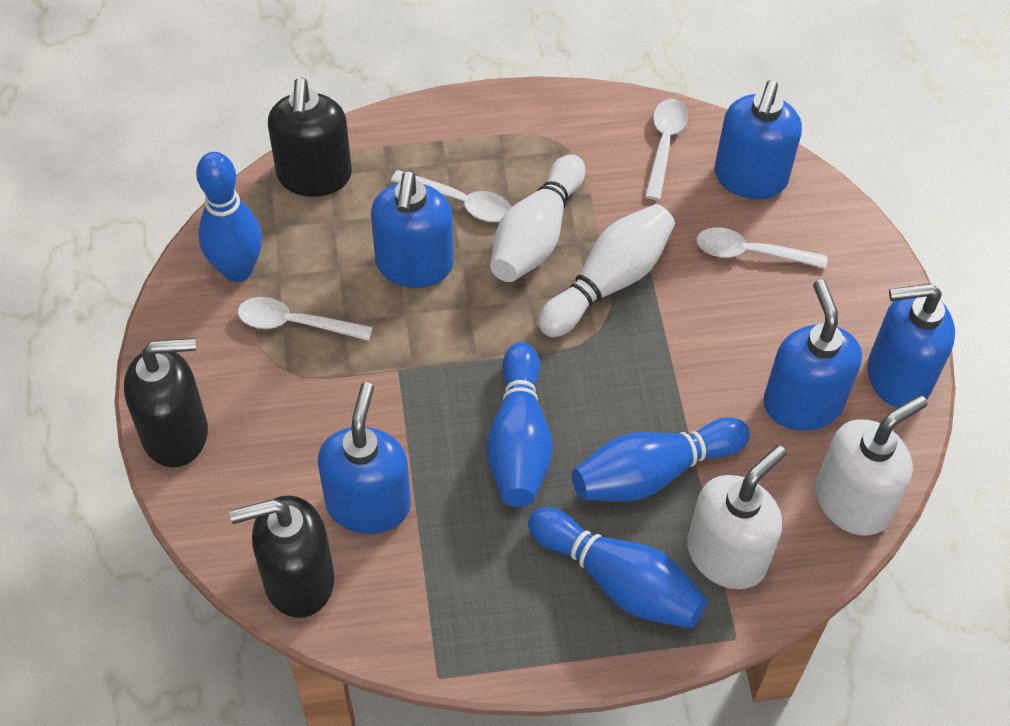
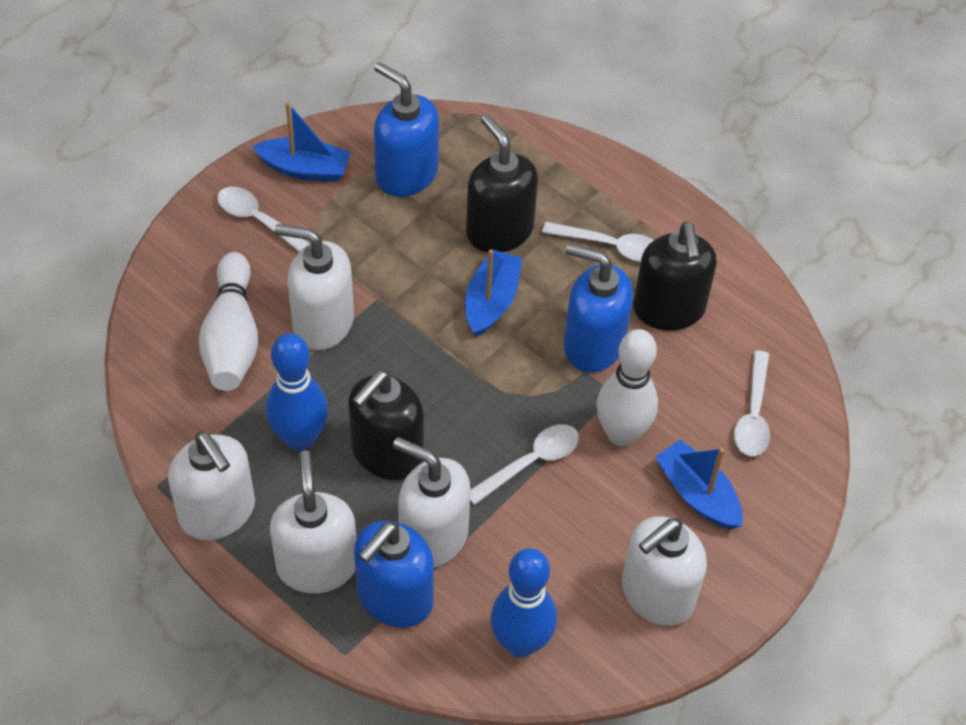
blue boat: 0 -> 3
blue bowling pin: 4 -> 2
blue soap dispenser: 5 -> 3
white soap dispenser: 2 -> 5

